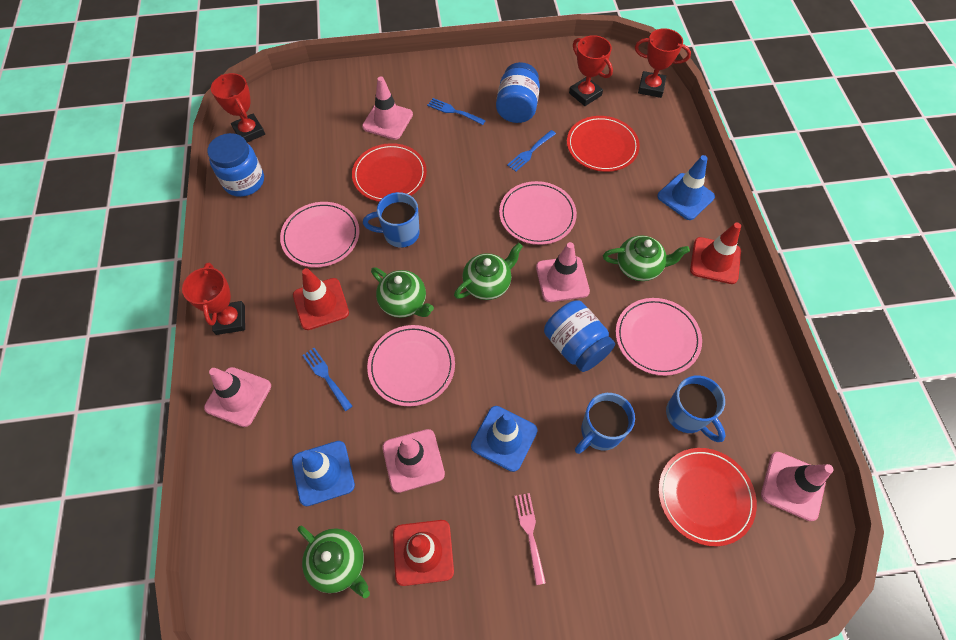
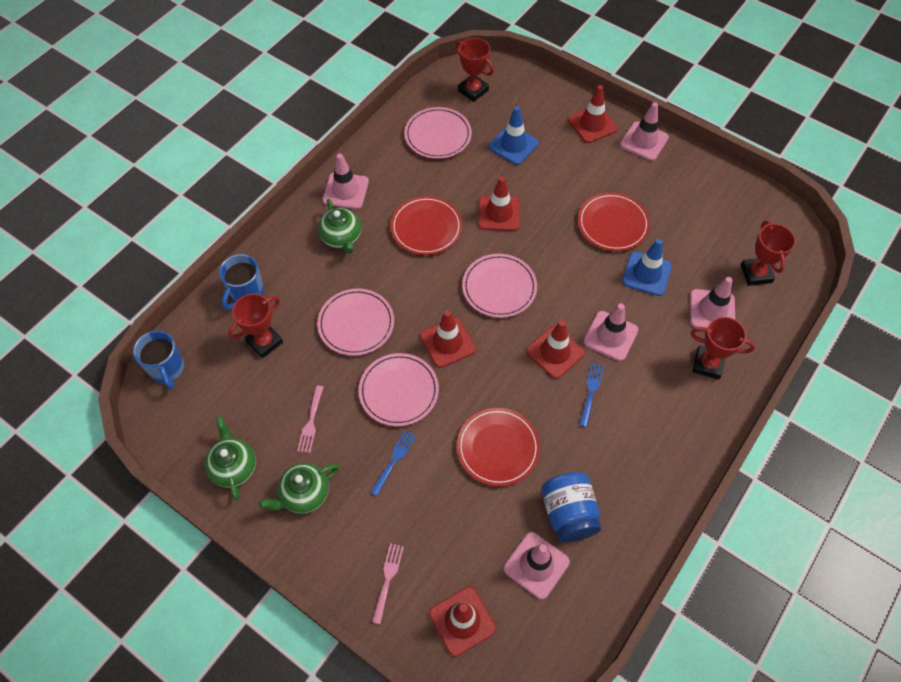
blue fork: 3 -> 2
blue jar: 3 -> 1
blue mug: 3 -> 2
blue traffic cone: 3 -> 2
green teapot: 4 -> 3
pink fork: 1 -> 2
red traffic cone: 3 -> 5

